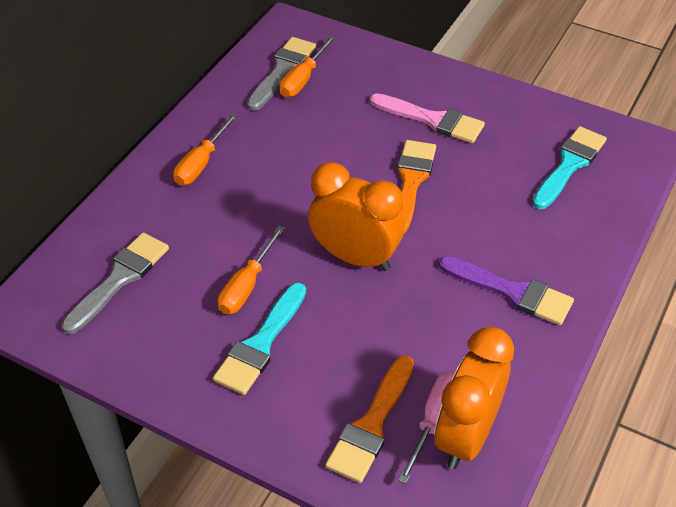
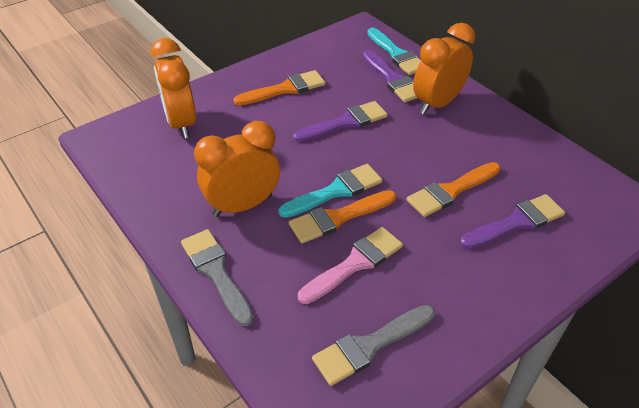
orange brush: 2 -> 3
orange clock: 2 -> 3
orange screwdriver: 3 -> 0
pink screwdriver: 1 -> 0
purple brush: 1 -> 3

